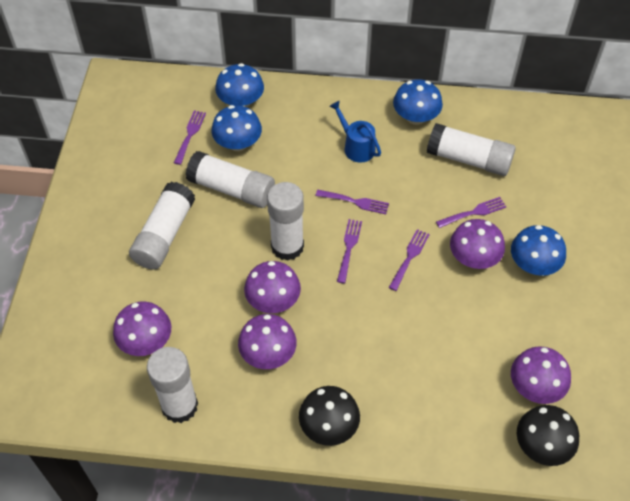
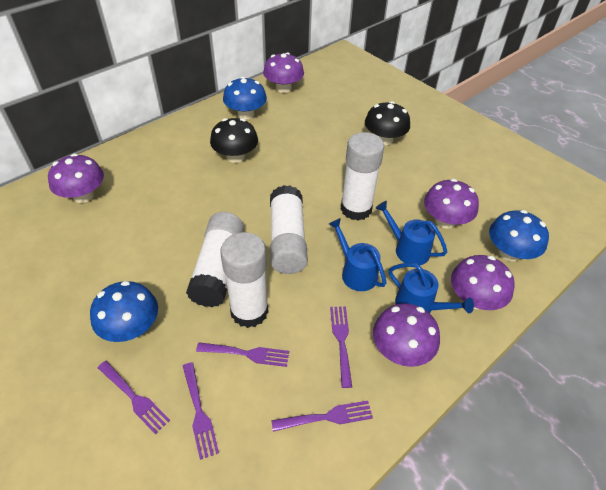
blue mushroom: 4 -> 3
blue watering can: 1 -> 3
white glue stick: 5 -> 4

